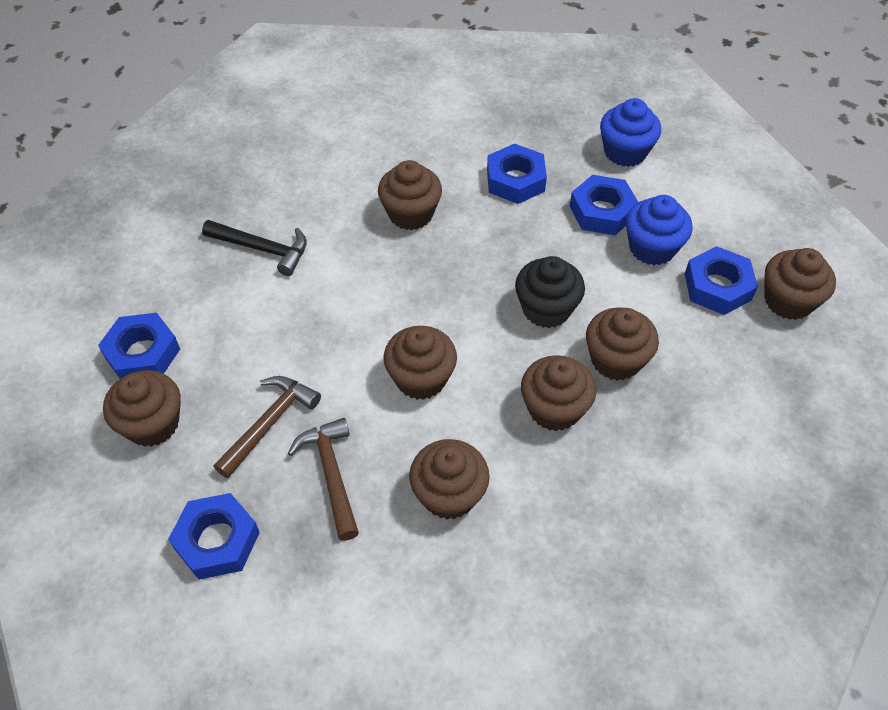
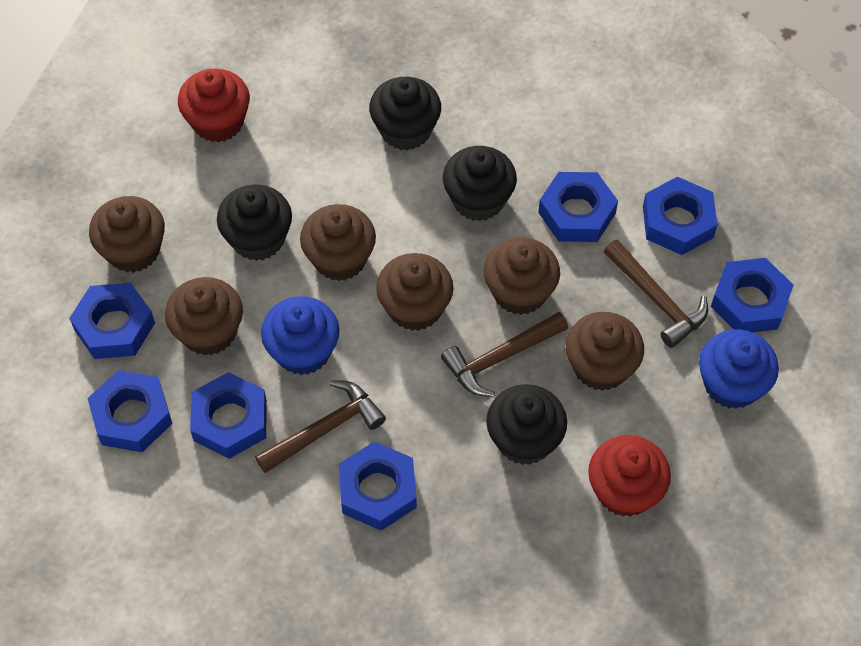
black cupcake: 1 -> 4
black hammer: 1 -> 0
blue nut: 5 -> 7
brown cupcake: 7 -> 6
brown hammer: 2 -> 3
red cupcake: 0 -> 2

